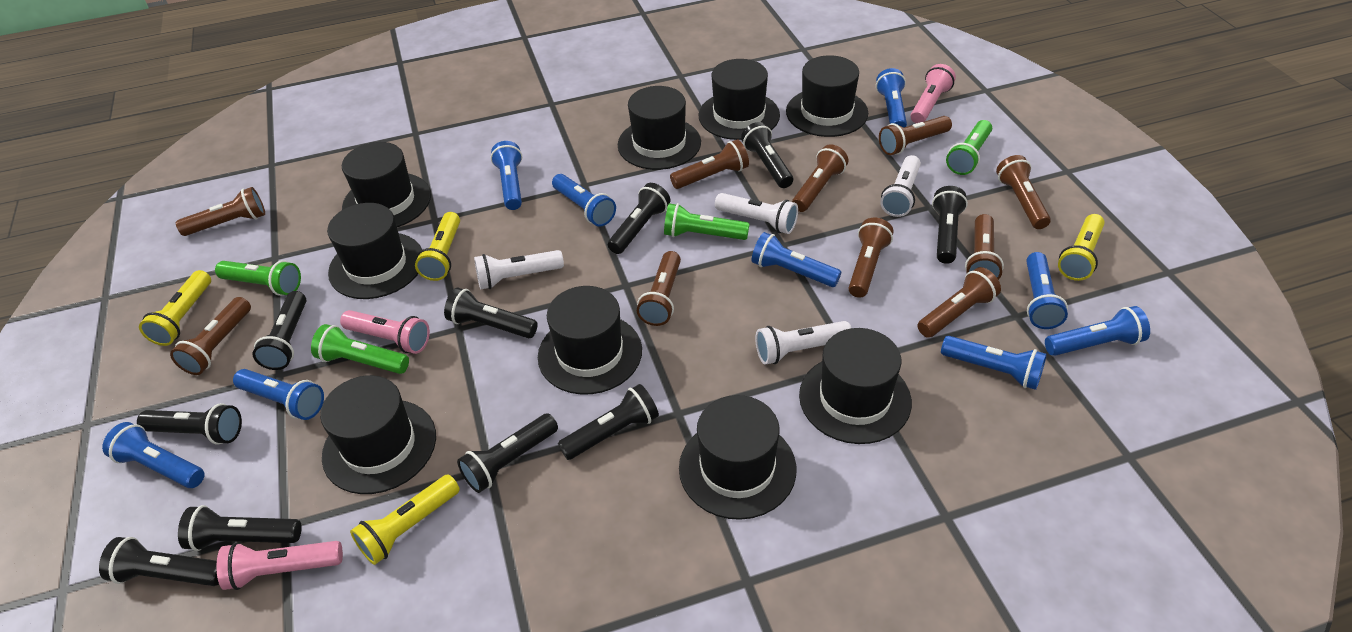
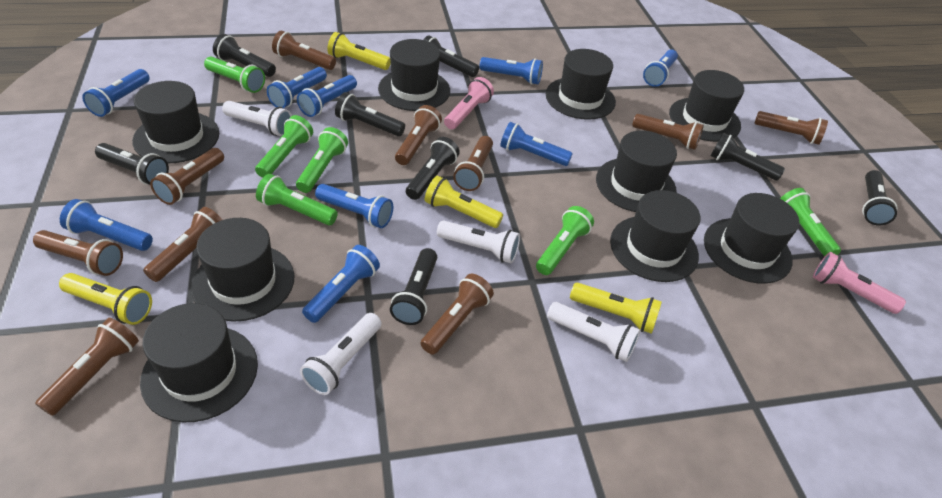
black flashlight: 10 -> 8
green flashlight: 4 -> 6
pink flashlight: 3 -> 2

